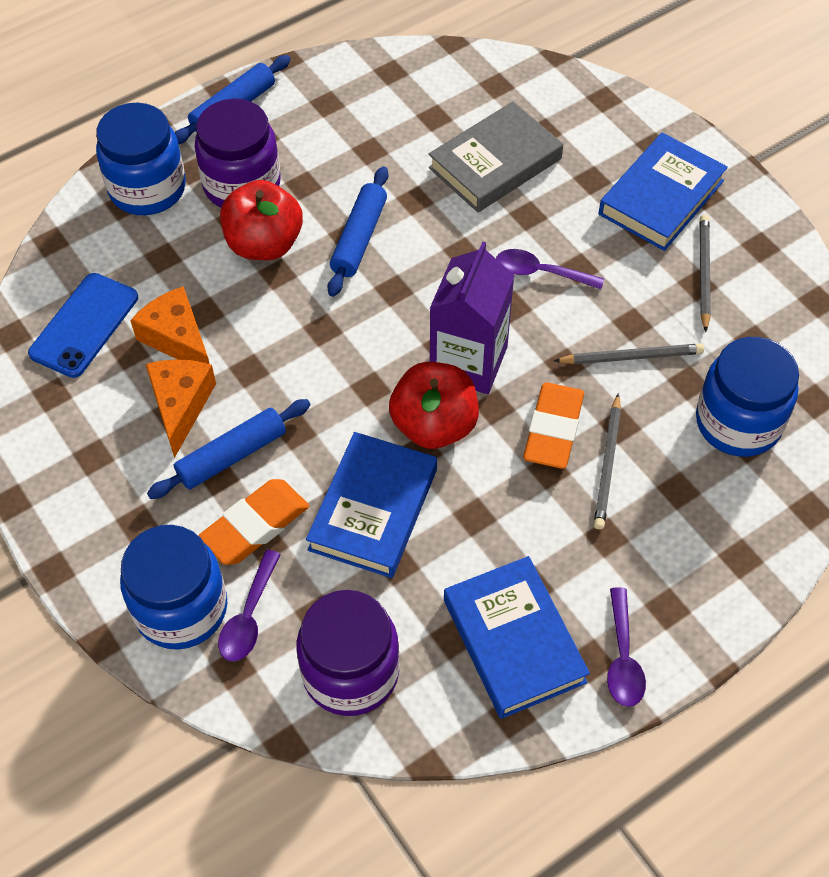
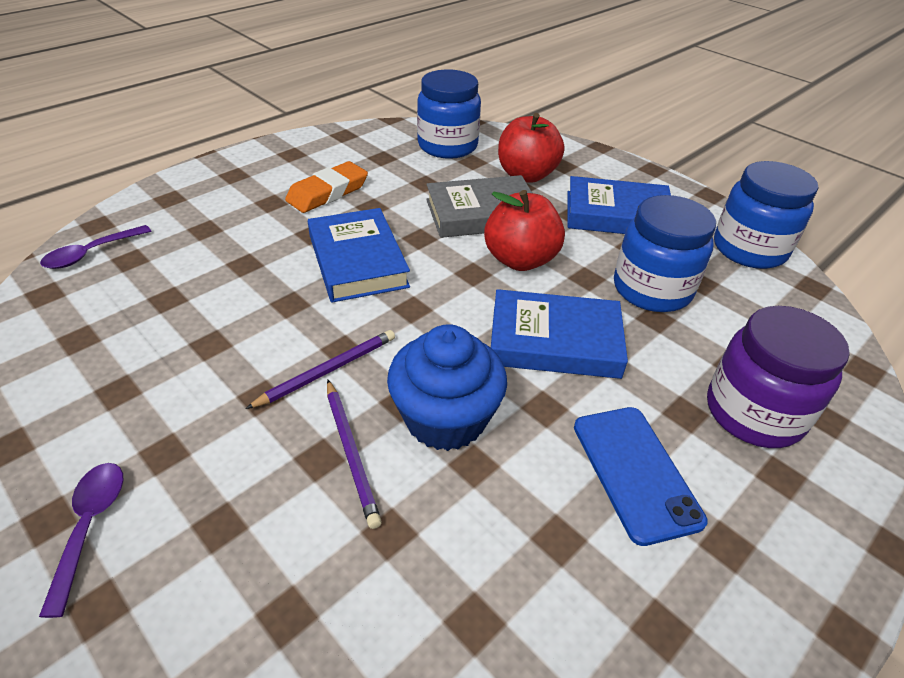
blue cupcake: 0 -> 1
blue rolling pin: 3 -> 0
grey pencil: 3 -> 0
orange cheese: 2 -> 0
orange eraser: 2 -> 1
purple carton: 1 -> 0
purple jar: 2 -> 1
purple pencil: 0 -> 2
purple spoon: 3 -> 2

